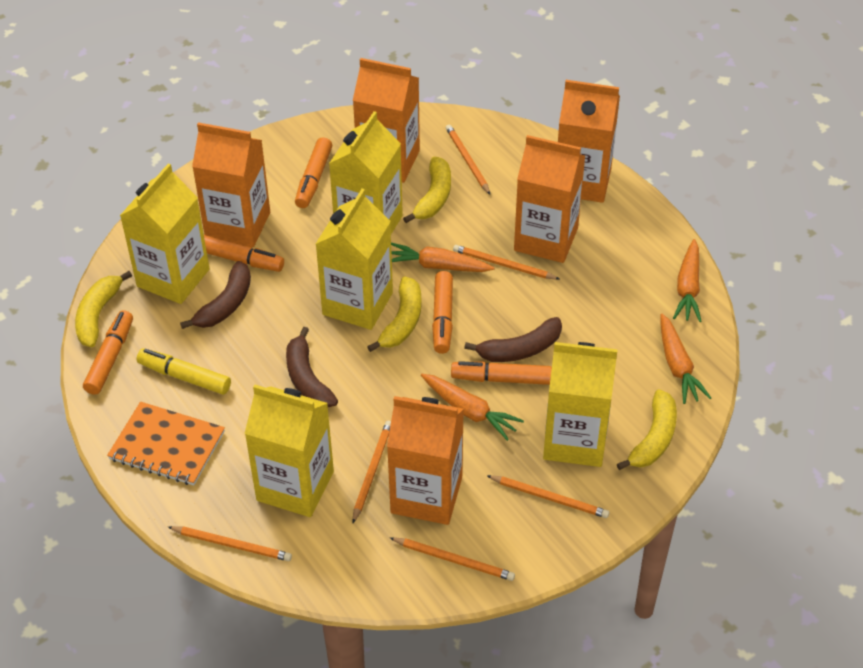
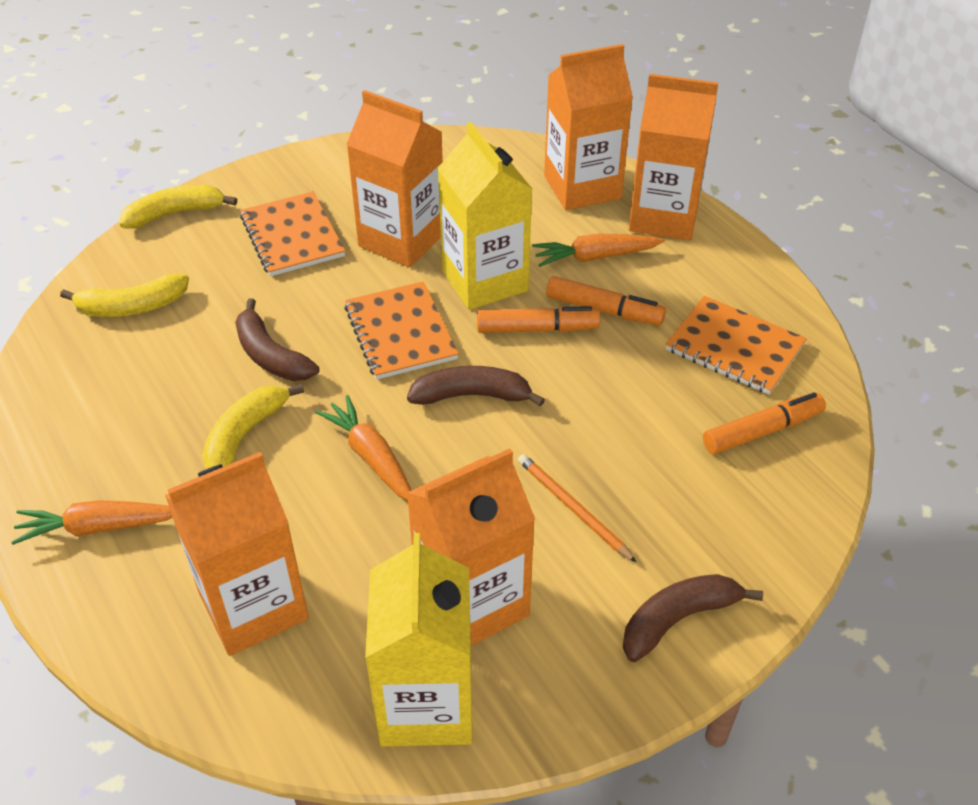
orange carrot: 4 -> 3
orange marker: 5 -> 3
orange notebook: 1 -> 3
orange pencil: 6 -> 1
yellow banana: 4 -> 3
yellow carton: 5 -> 2
yellow marker: 1 -> 0

